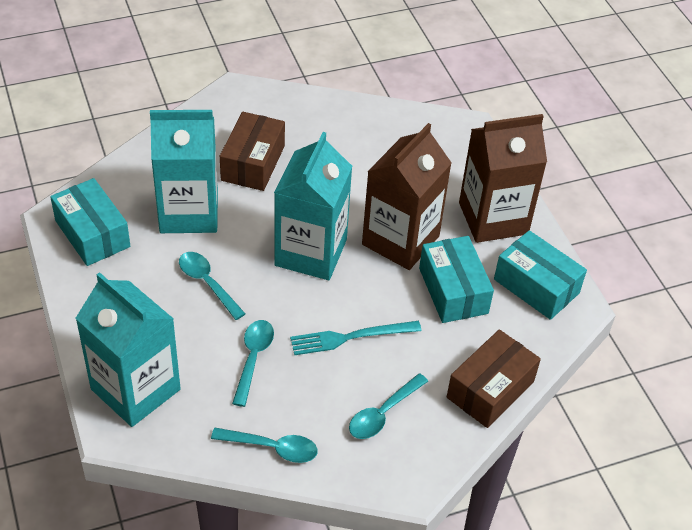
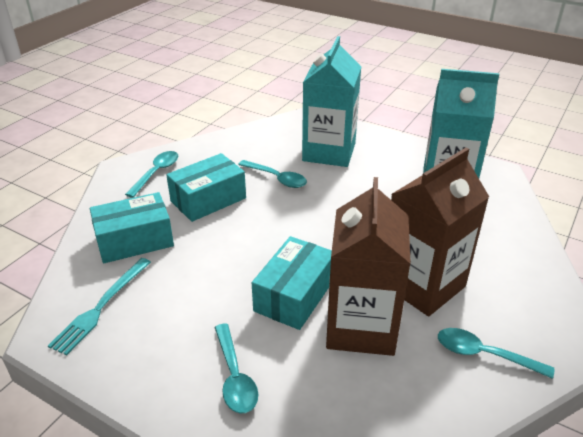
brown box: 2 -> 0
turquoise carton: 3 -> 2

